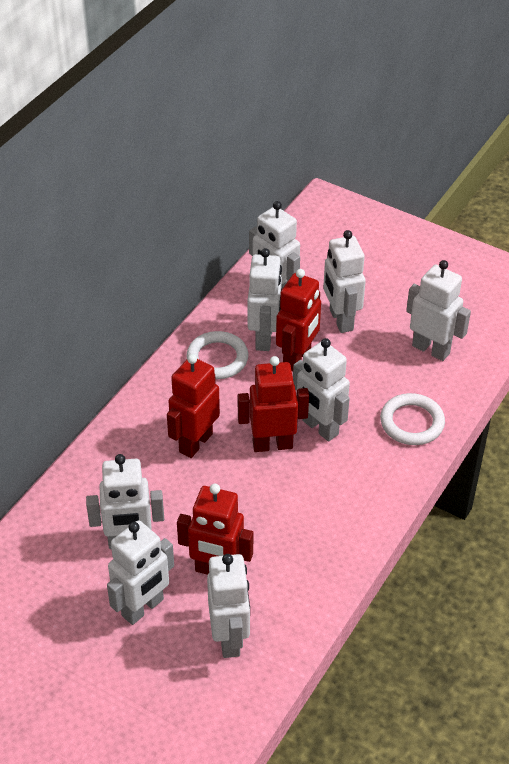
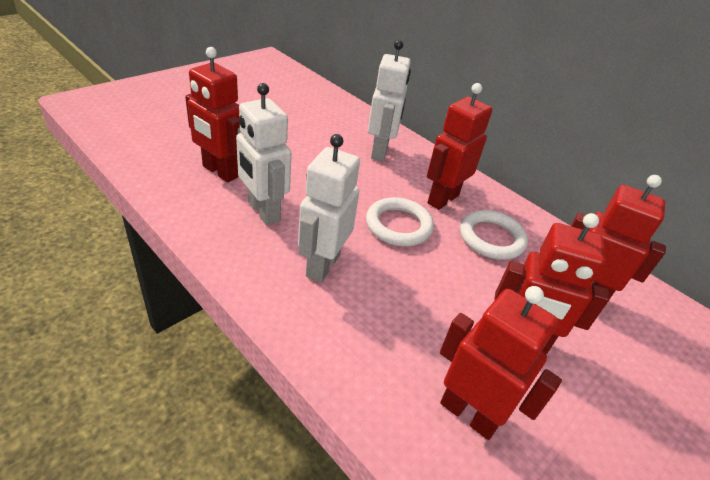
red robot: 4 -> 5
white robot: 8 -> 3

